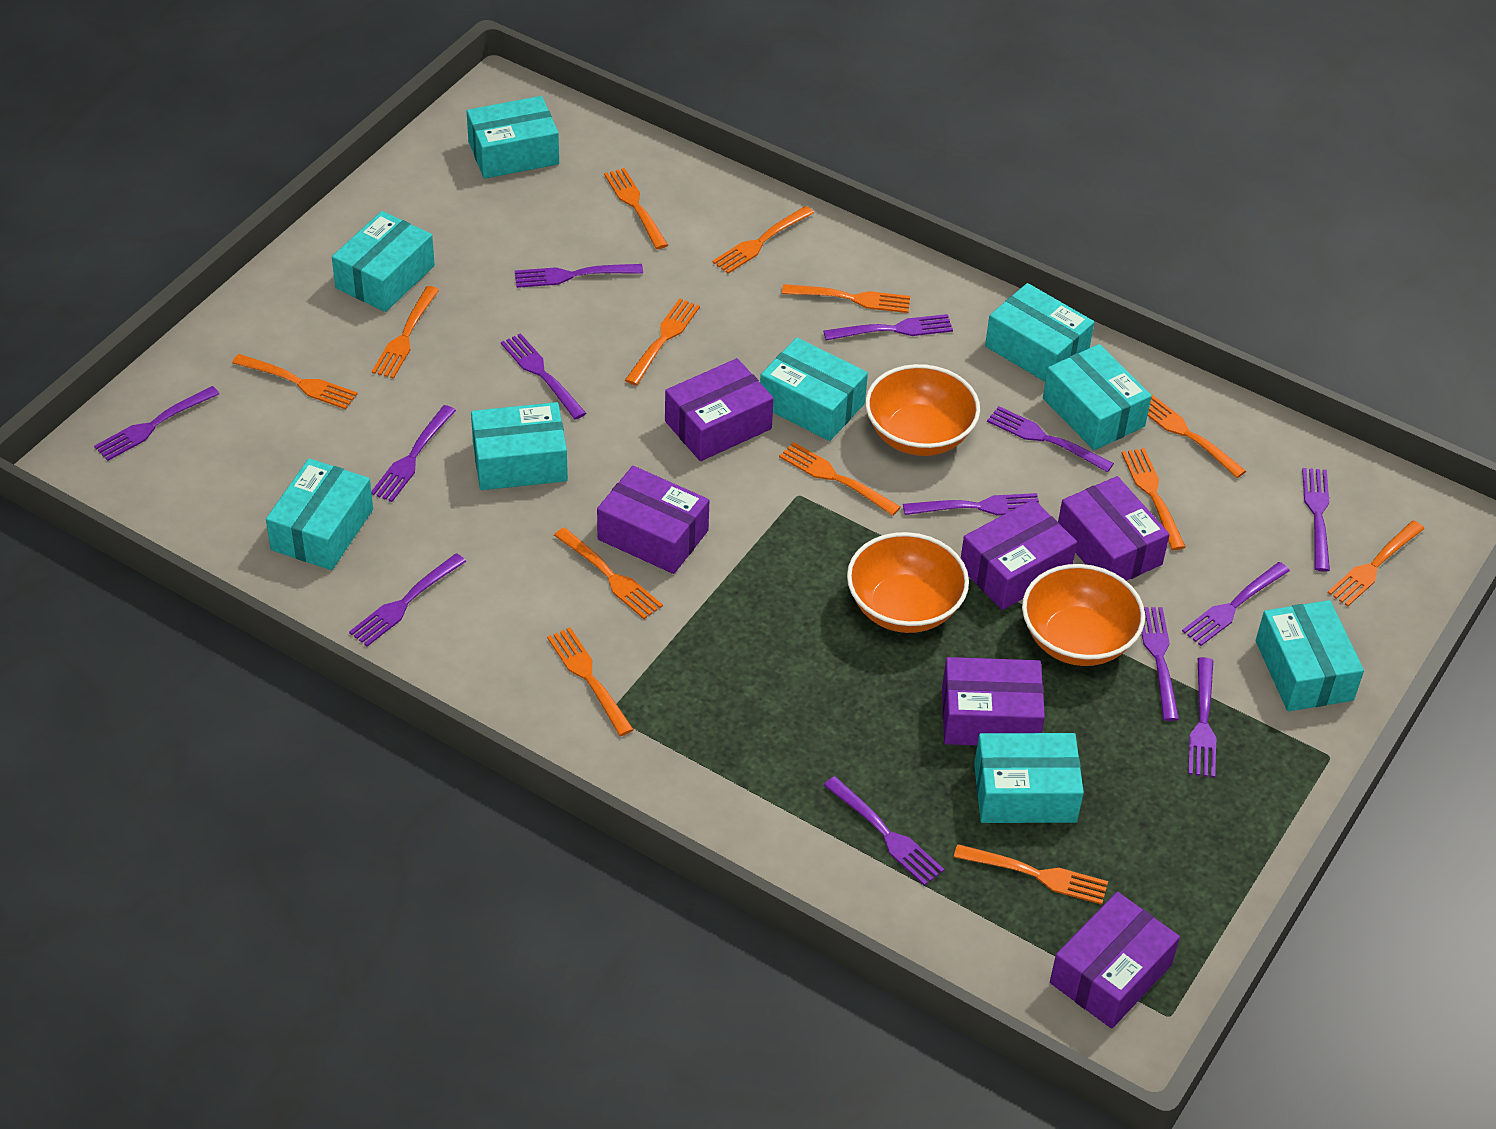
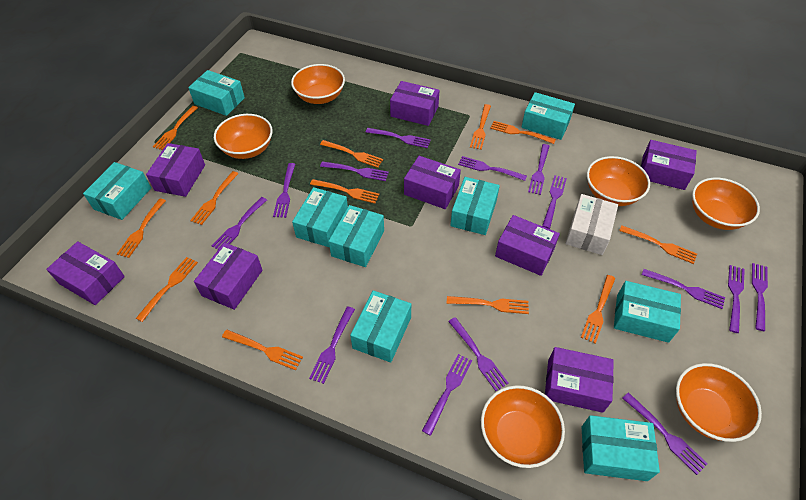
orange bowl: 3 -> 6
orange fork: 13 -> 12
purple box: 6 -> 8
purple fork: 13 -> 14
white box: 0 -> 1

